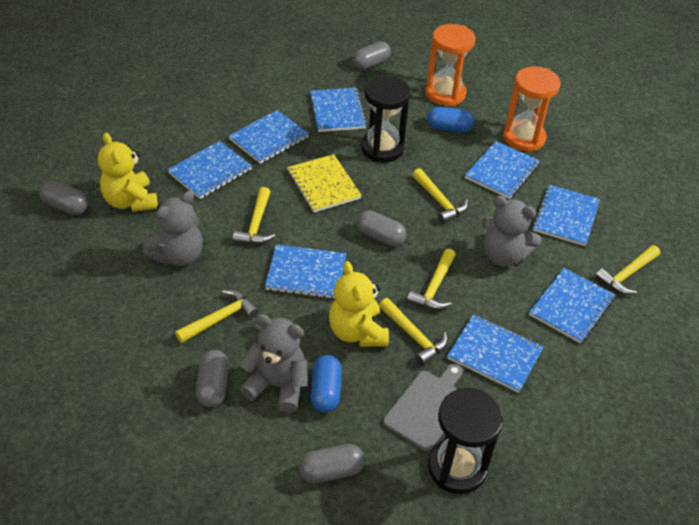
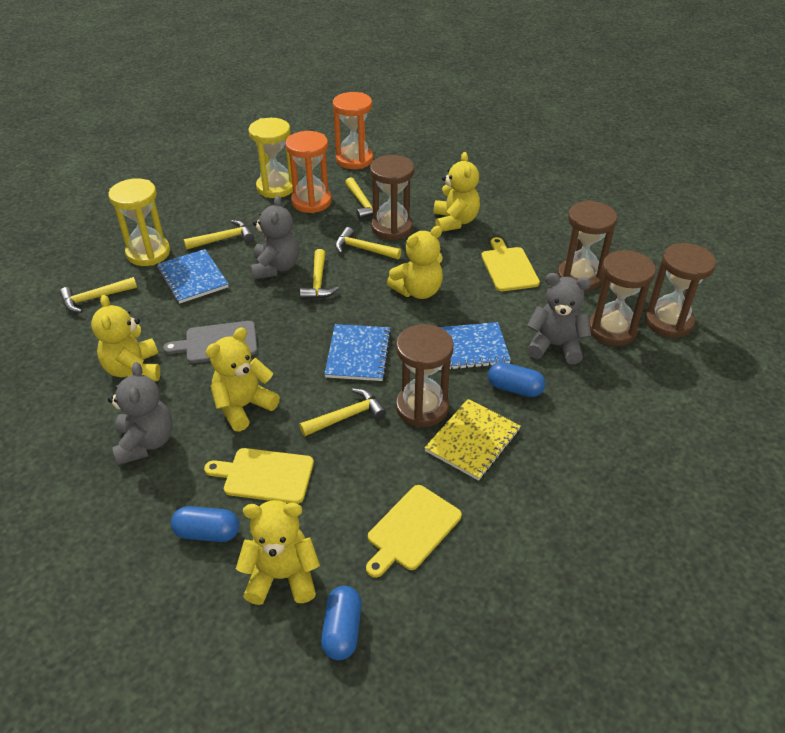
black hourglass: 2 -> 0
blue capsule: 2 -> 3
blue notebook: 8 -> 3
brown hourglass: 0 -> 5
grey capsule: 5 -> 0
yellow cutting board: 0 -> 3
yellow hourglass: 0 -> 2
yellow teddy bear: 2 -> 5

